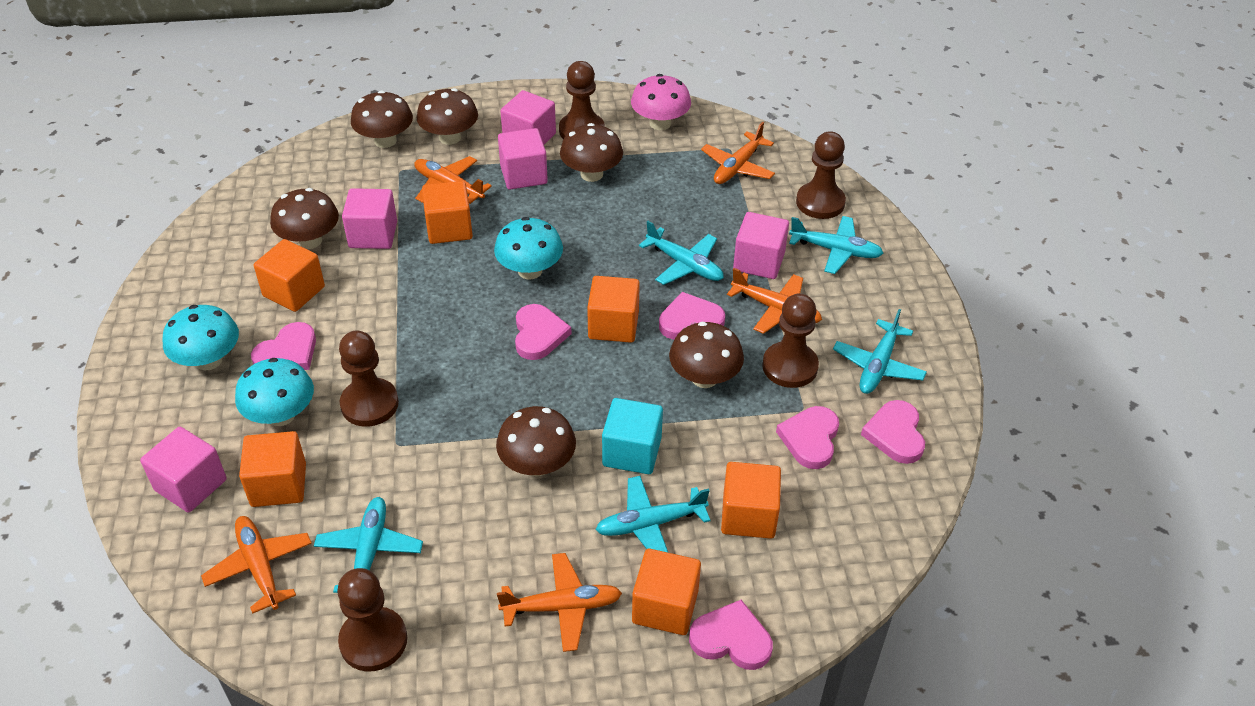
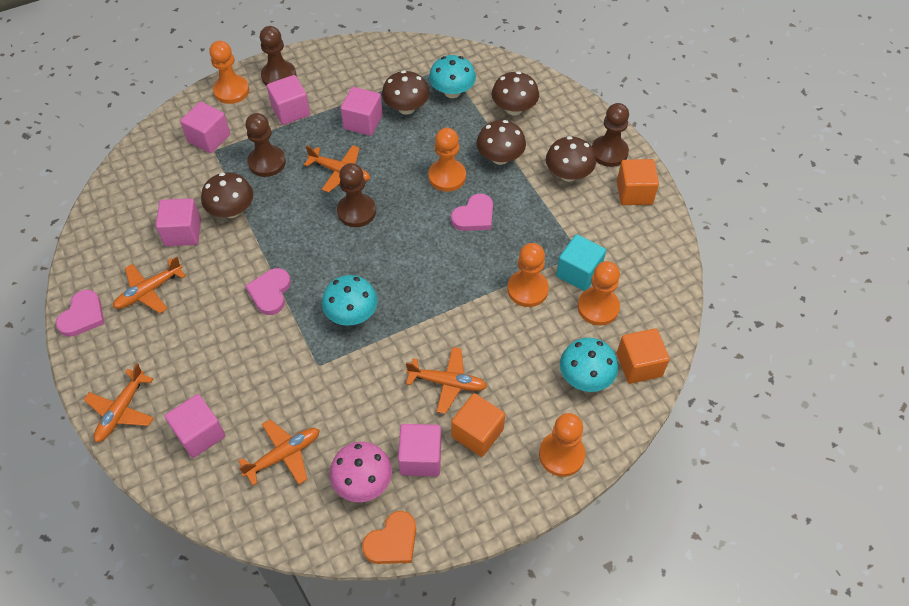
brown mushroom: 6 -> 5
brown pawn: 5 -> 4
orange cube: 6 -> 3
orange heart: 0 -> 1
orange pawn: 0 -> 5
pink cube: 5 -> 6
pink heart: 6 -> 3
turquoise plane: 5 -> 0

